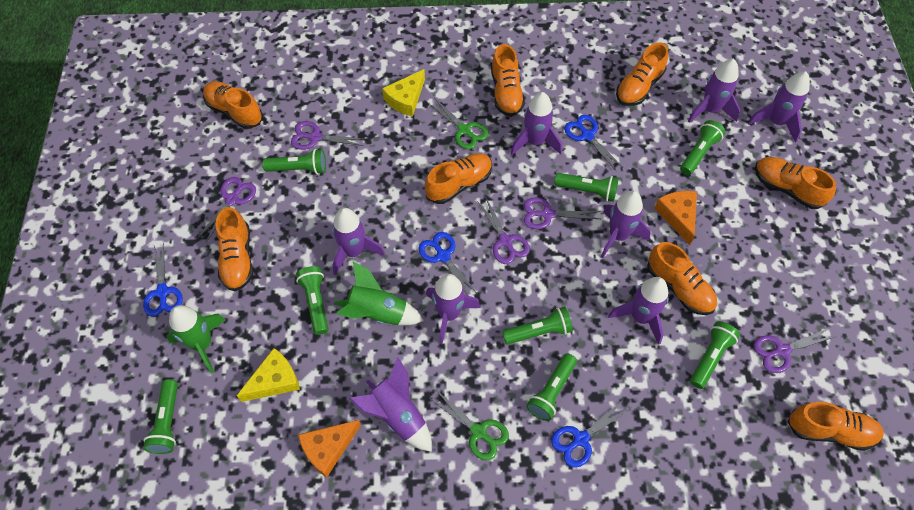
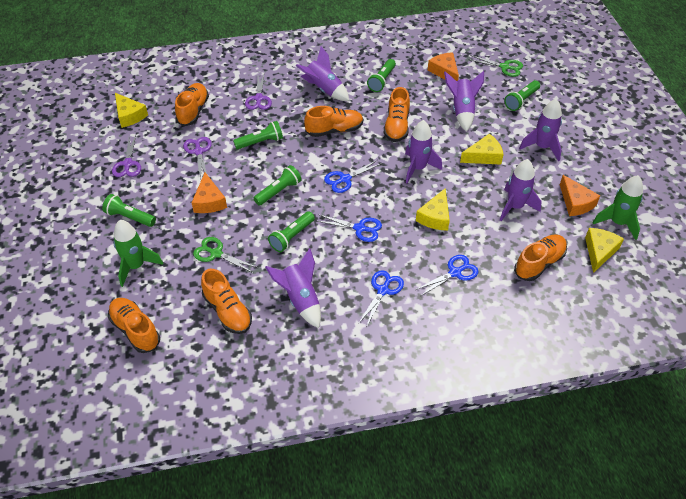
green flashlight: 8 -> 6
orange cheese: 2 -> 3
orange shoe: 8 -> 6
purple rocket: 8 -> 6
purple scissors: 5 -> 3
yellow cheese: 2 -> 4

